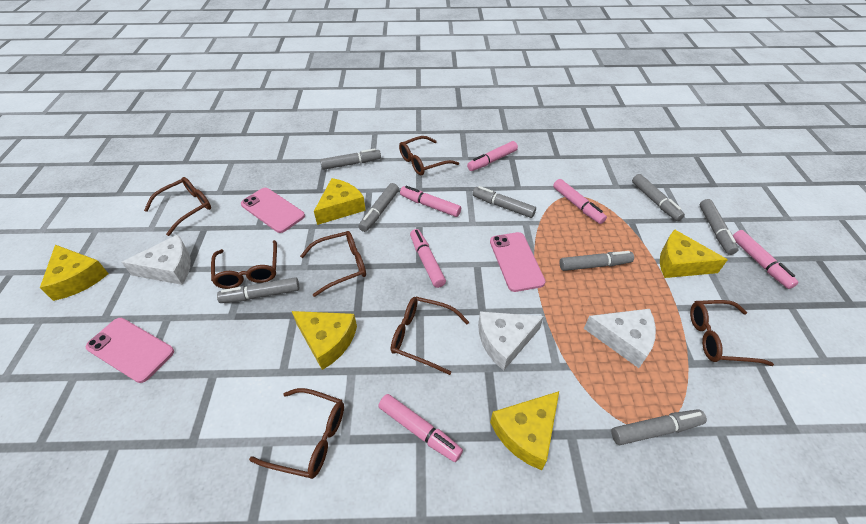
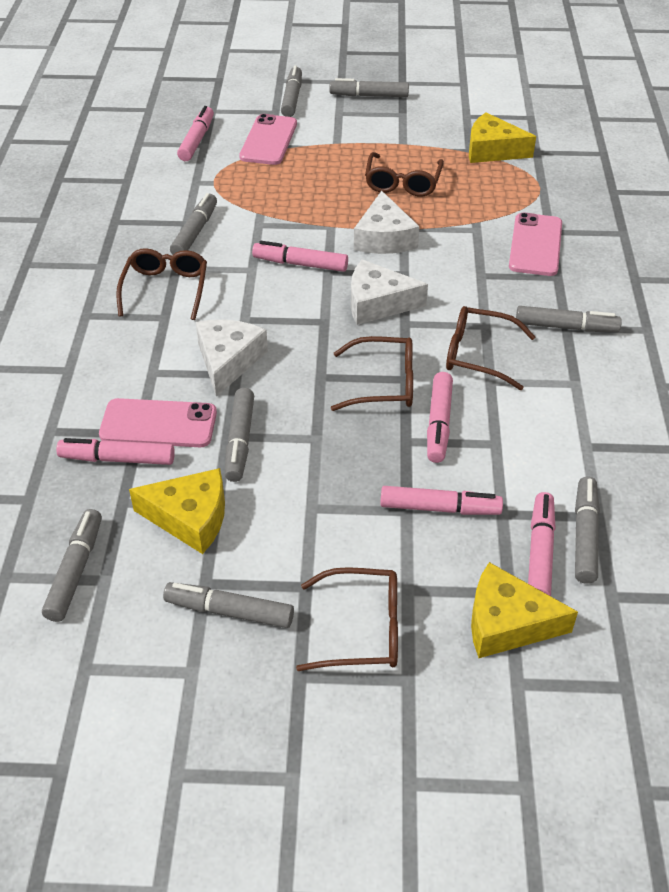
brown glasses: 7 -> 5
yellow cheese: 5 -> 3

